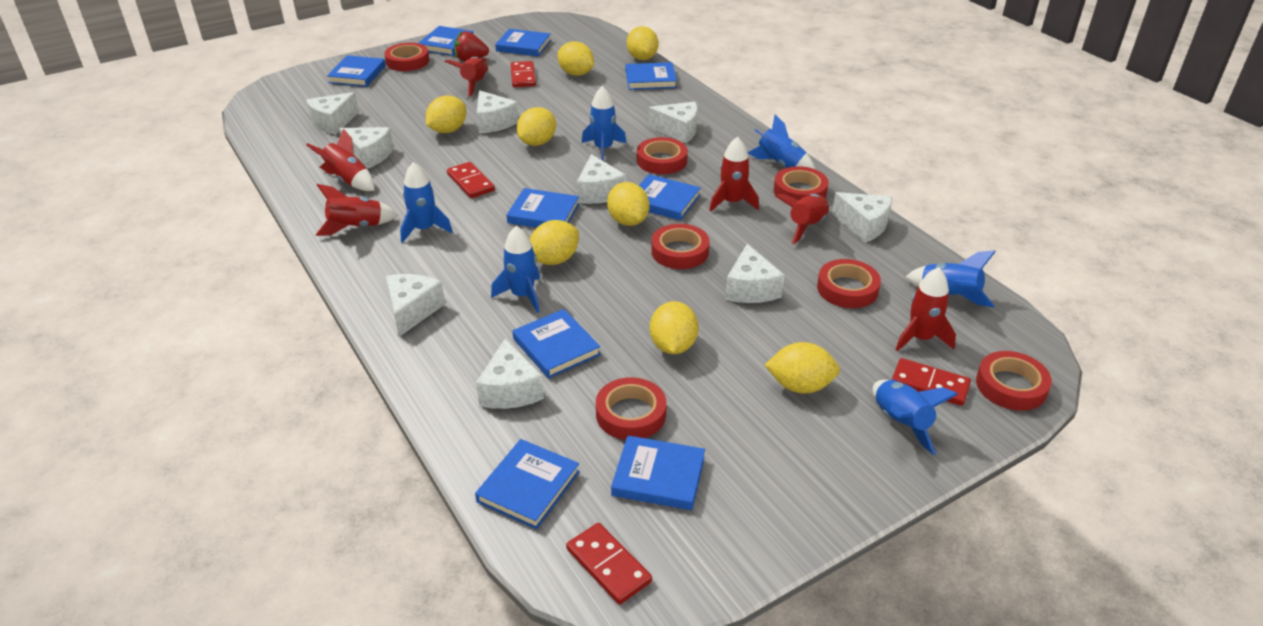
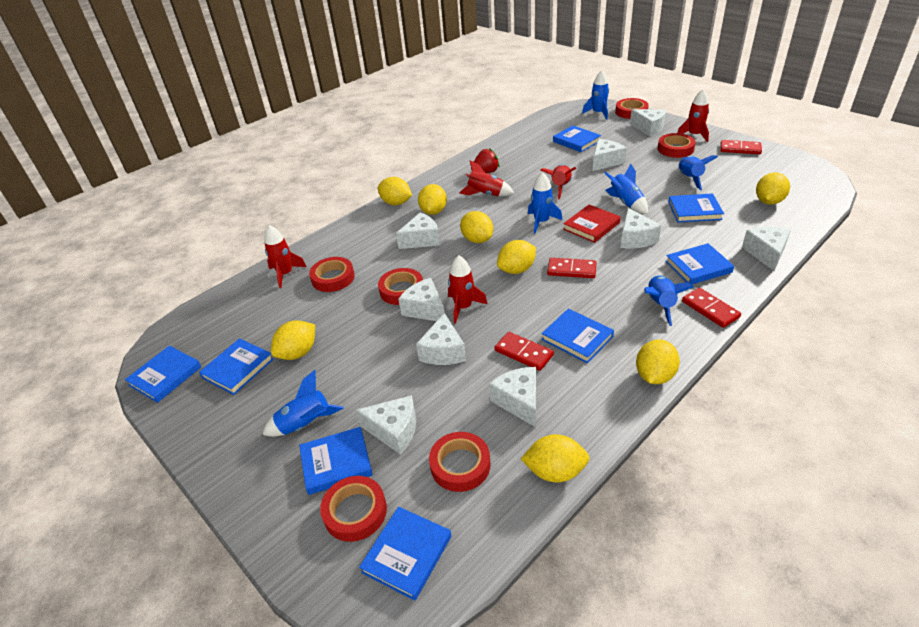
blue book: 9 -> 8
red book: 0 -> 1
red rocket: 6 -> 5
red tape: 7 -> 6

